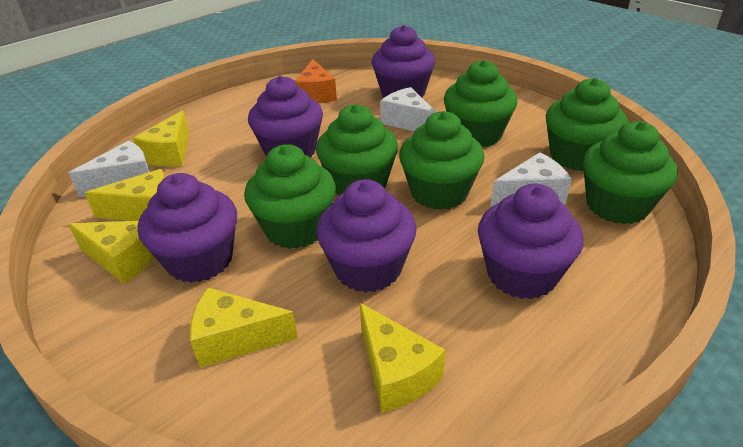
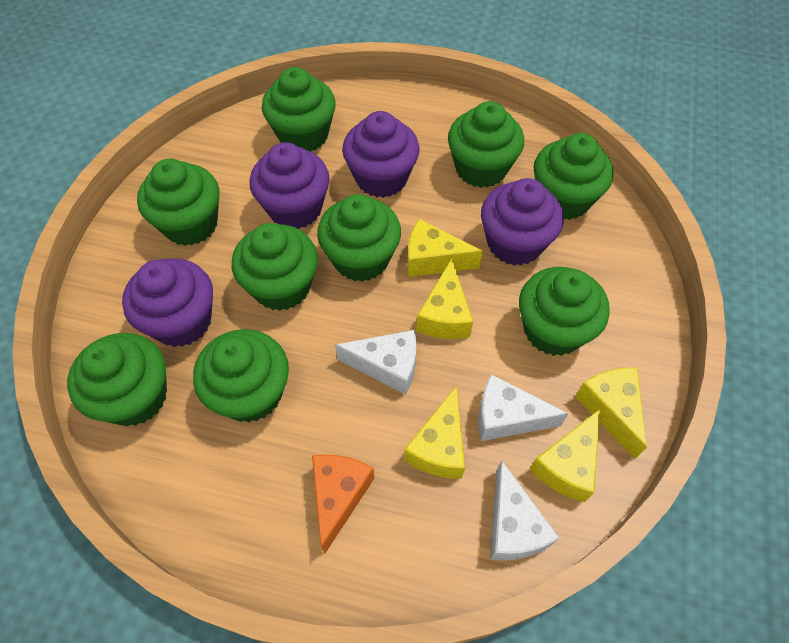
green cupcake: 6 -> 9
purple cupcake: 5 -> 4

